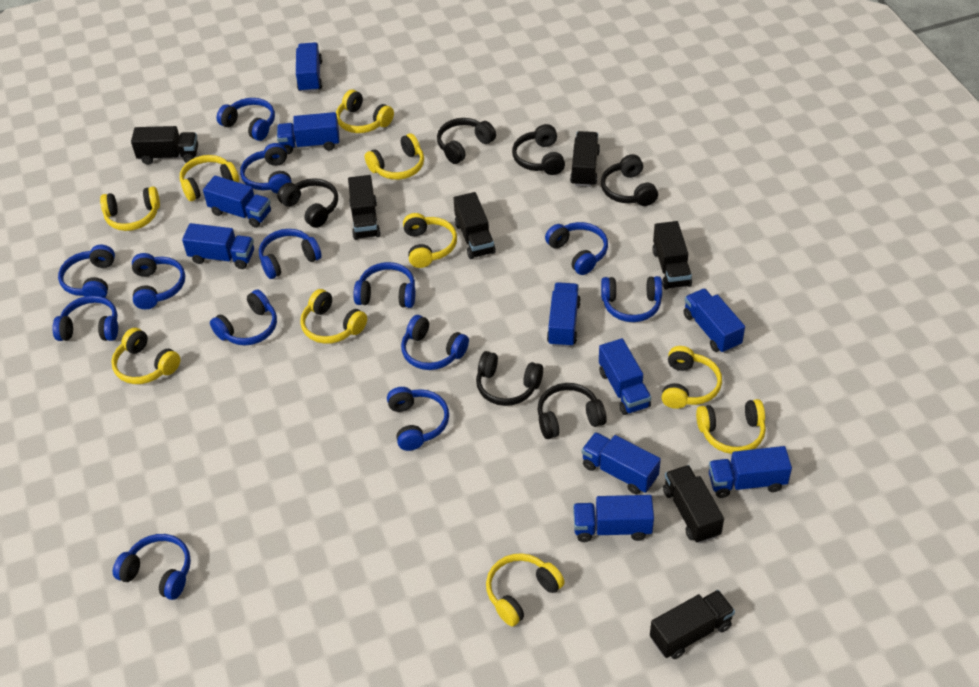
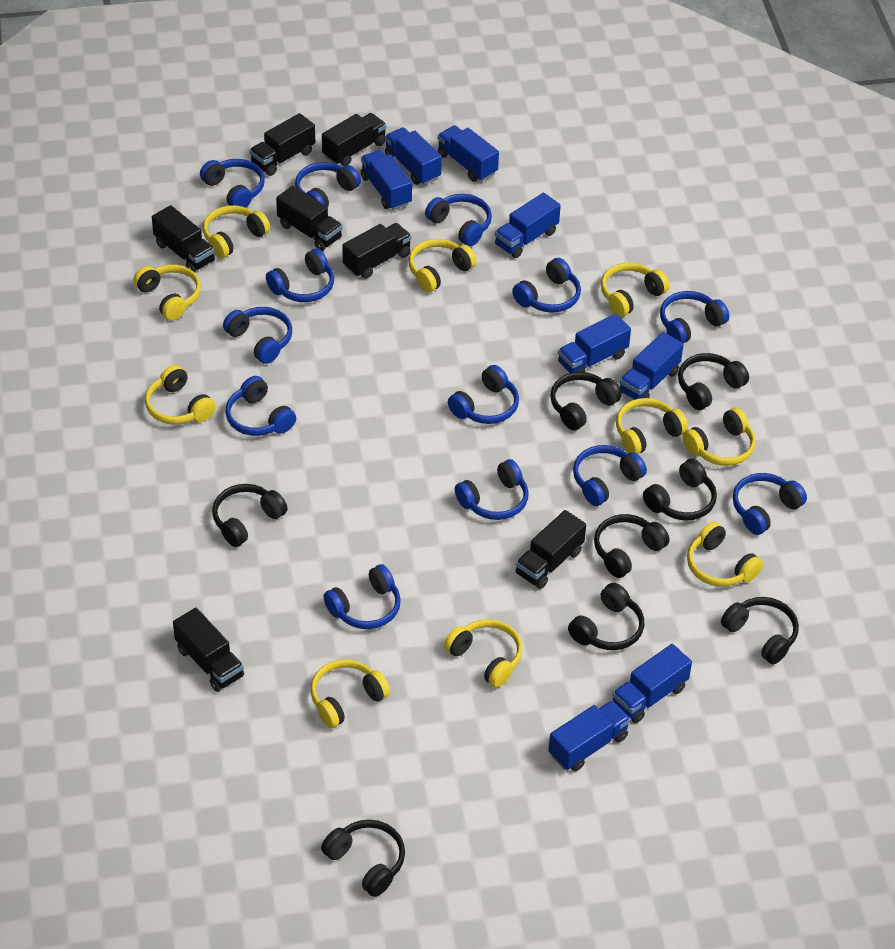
black headphones: 6 -> 8
blue truck: 10 -> 8

